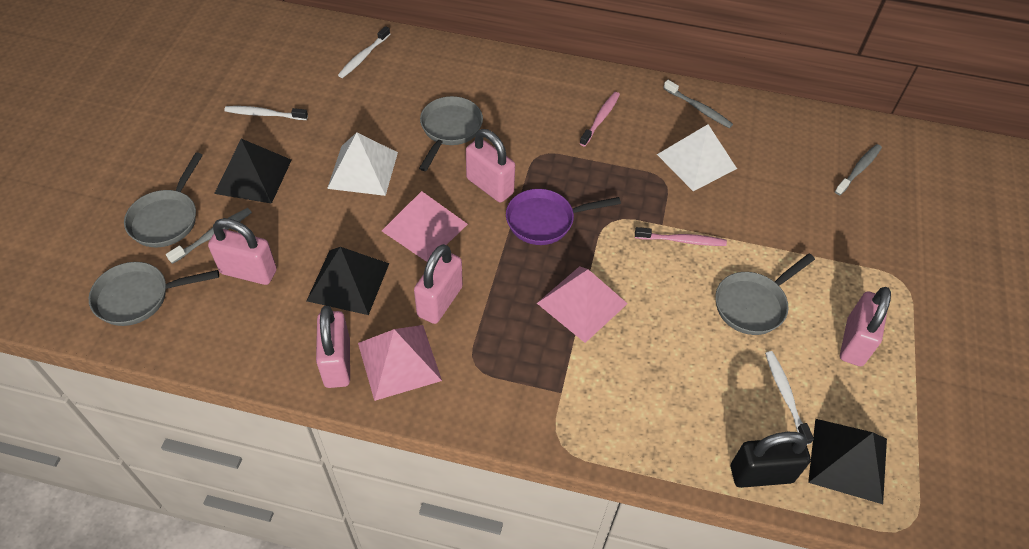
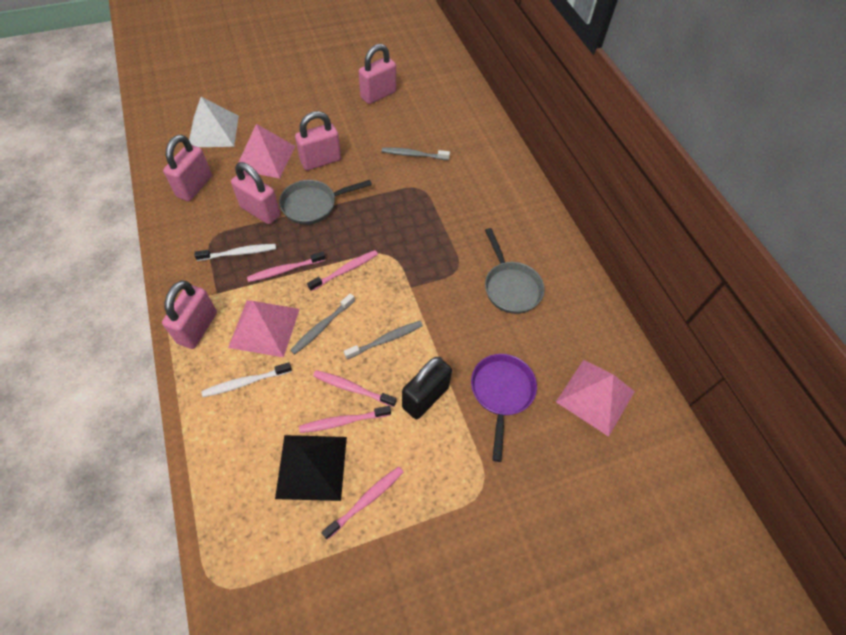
black pyramid: 3 -> 1
grey pan: 4 -> 2
pink toothbrush: 2 -> 5
white pyramid: 2 -> 1
white toothbrush: 3 -> 2

